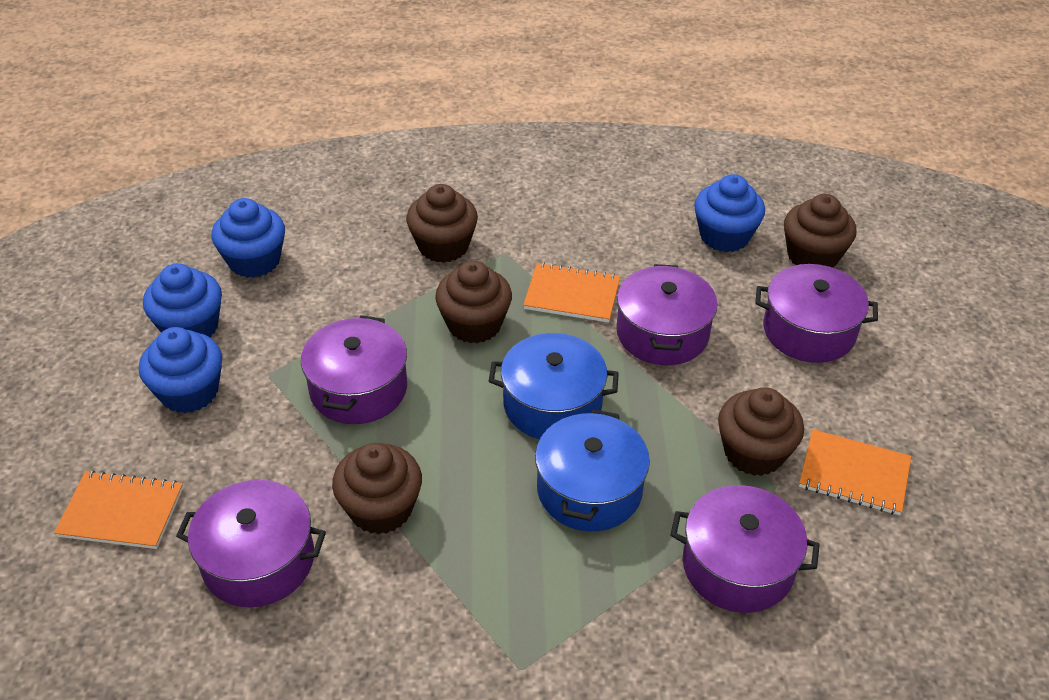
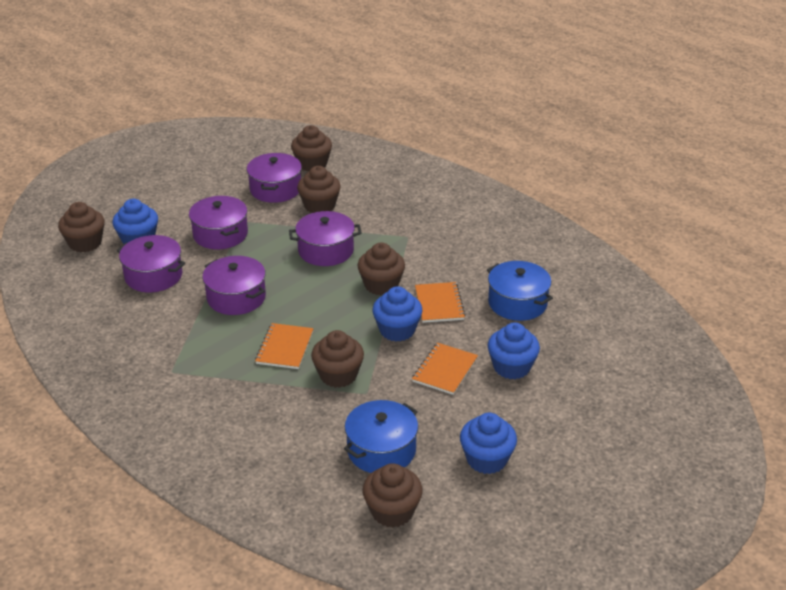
brown cupcake: 5 -> 6

